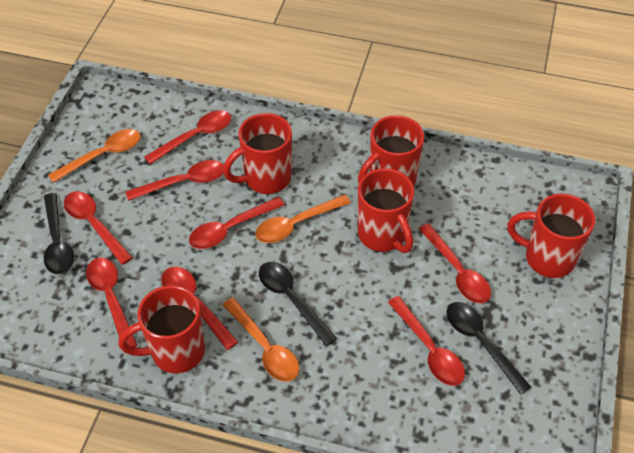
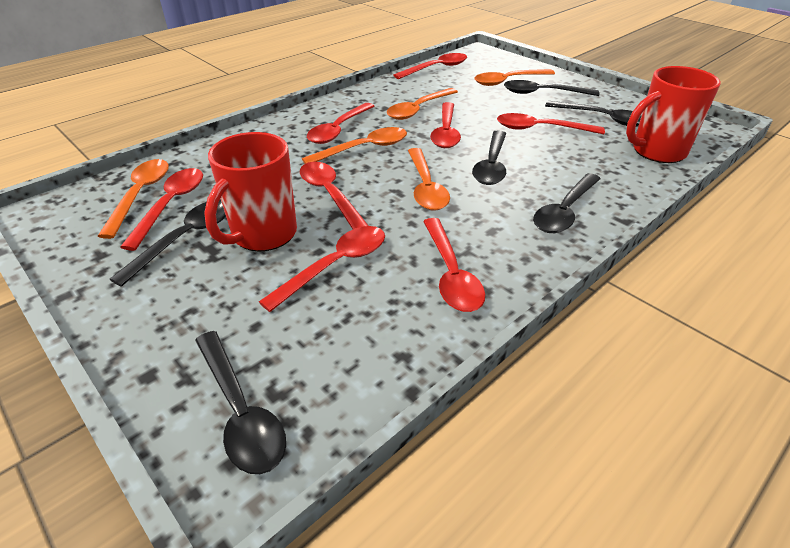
black spoon: 3 -> 6
orange spoon: 3 -> 5
red mug: 5 -> 2

